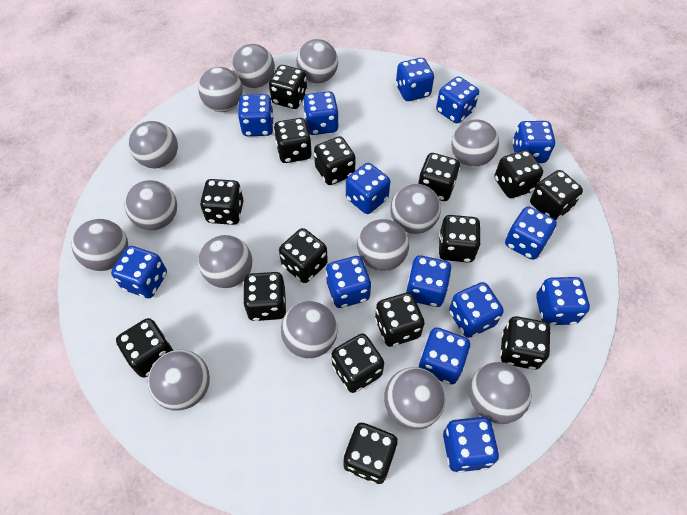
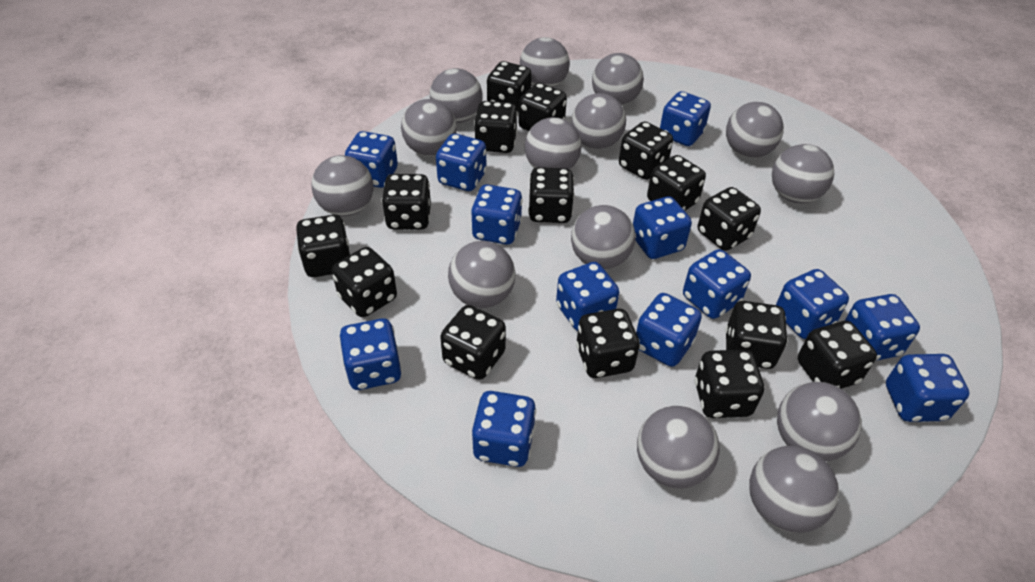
blue dice: 14 -> 13

